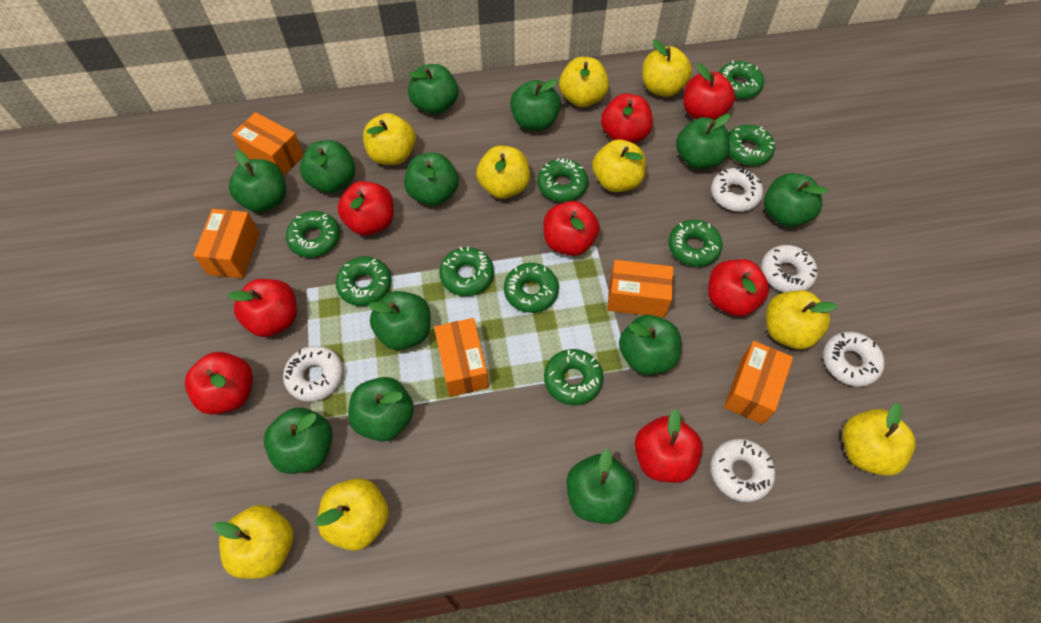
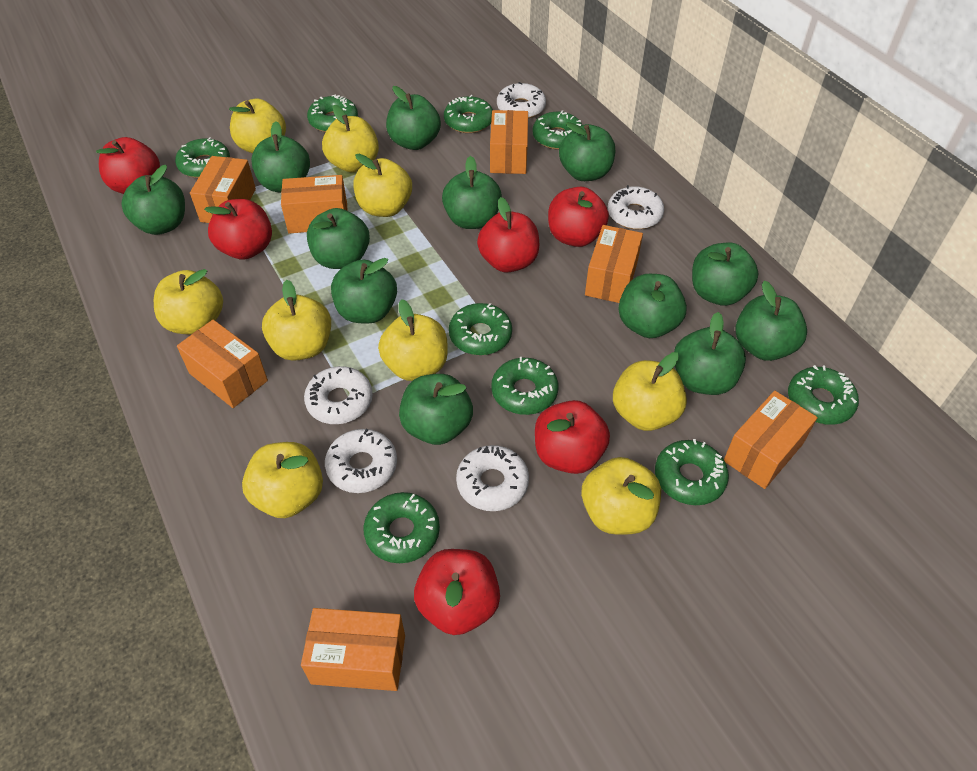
orange box: 5 -> 7
red apple: 8 -> 6

